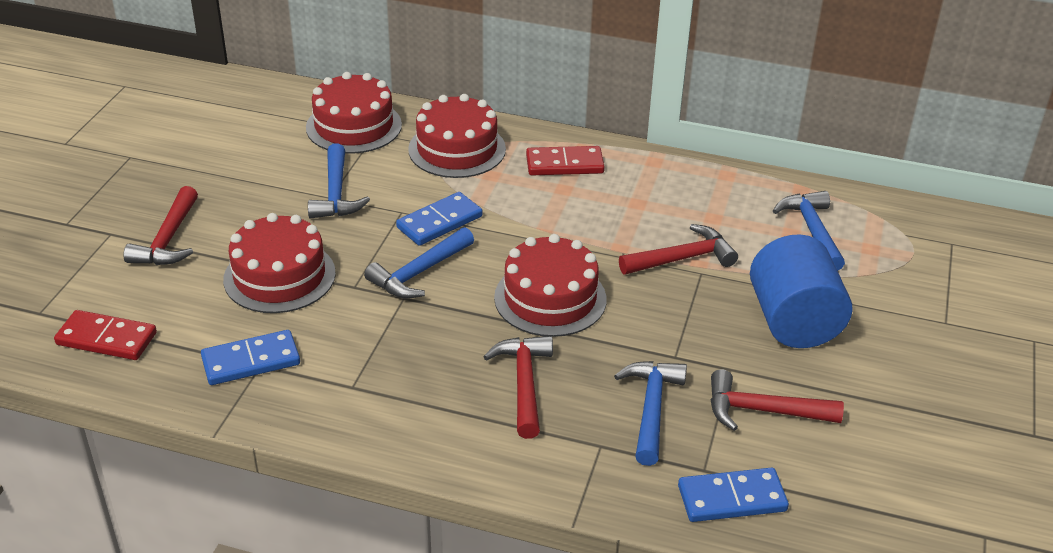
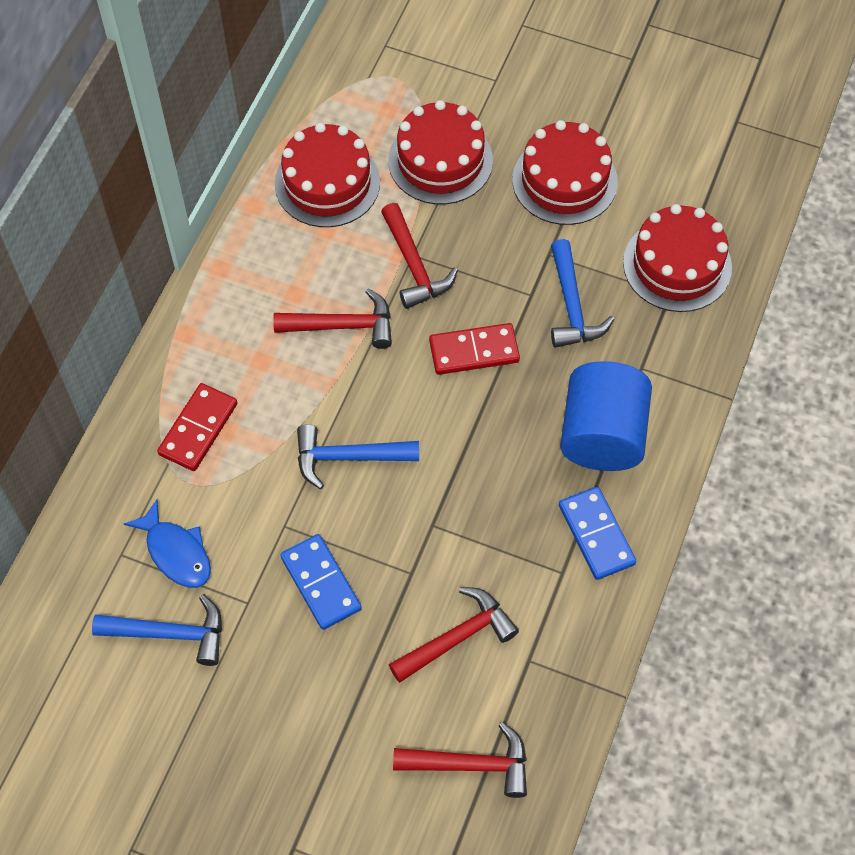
blue domino: 3 -> 2
blue fish: 0 -> 1
blue hammer: 4 -> 3

